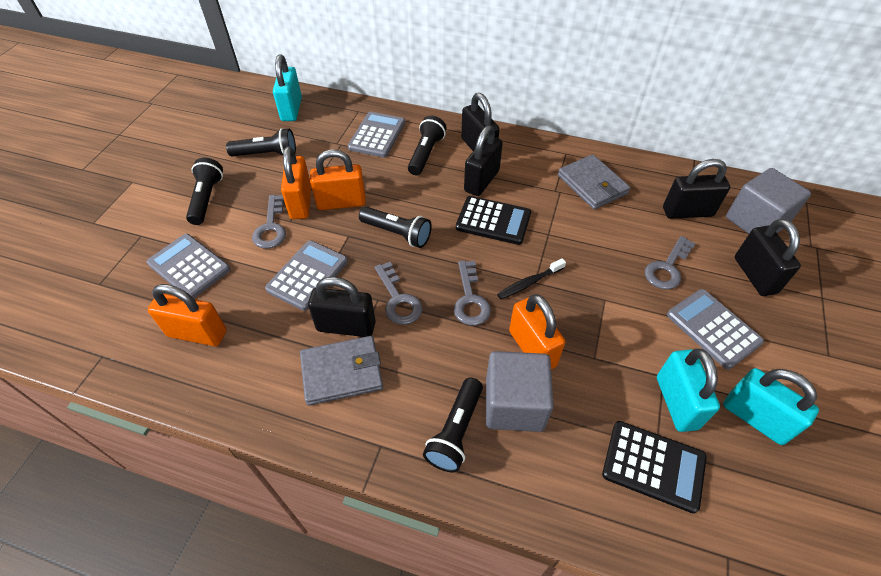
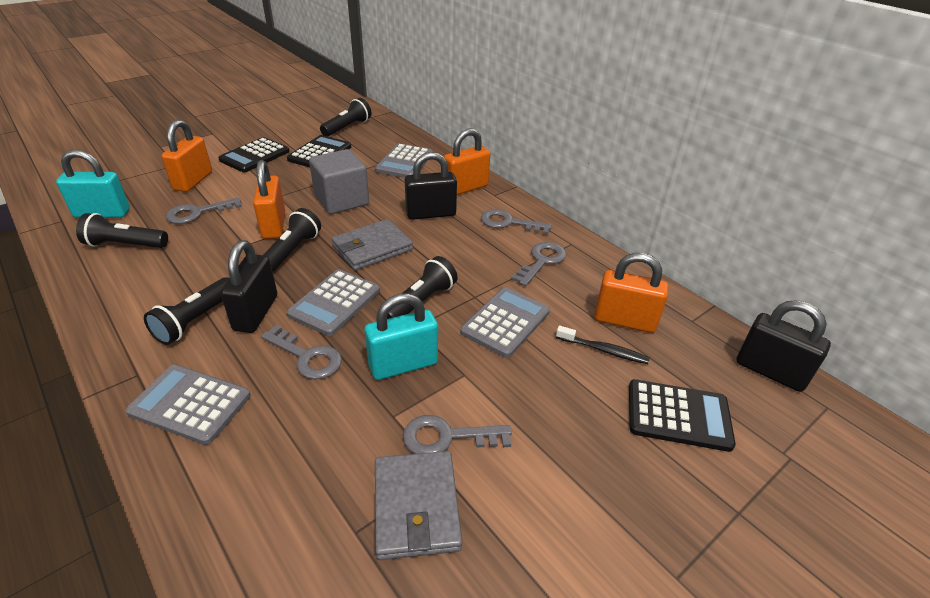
black calculator: 2 -> 3
black padlock: 5 -> 3
grey cube: 2 -> 1
grey key: 4 -> 5
turquoise padlock: 3 -> 2

